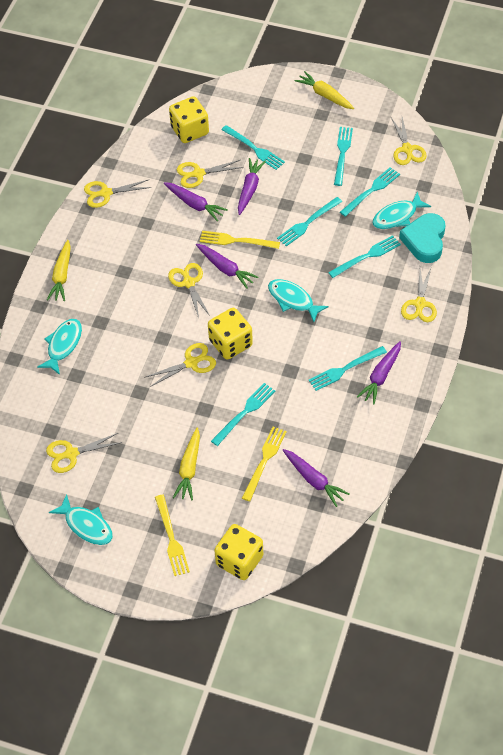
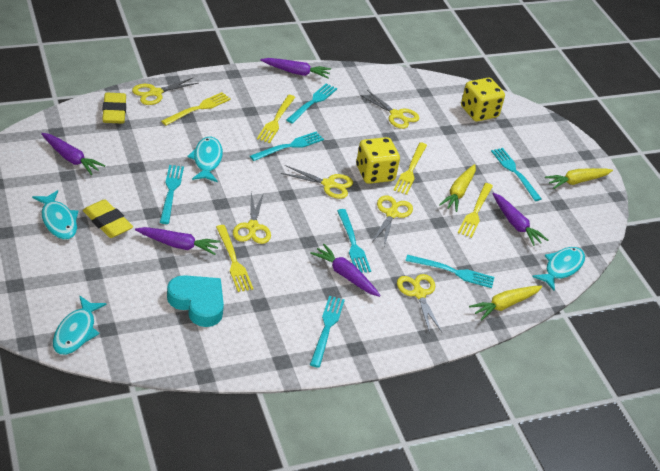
yellow dice: 3 -> 2
yellow eraser: 0 -> 2
yellow fork: 3 -> 5
yellow scissors: 7 -> 6

